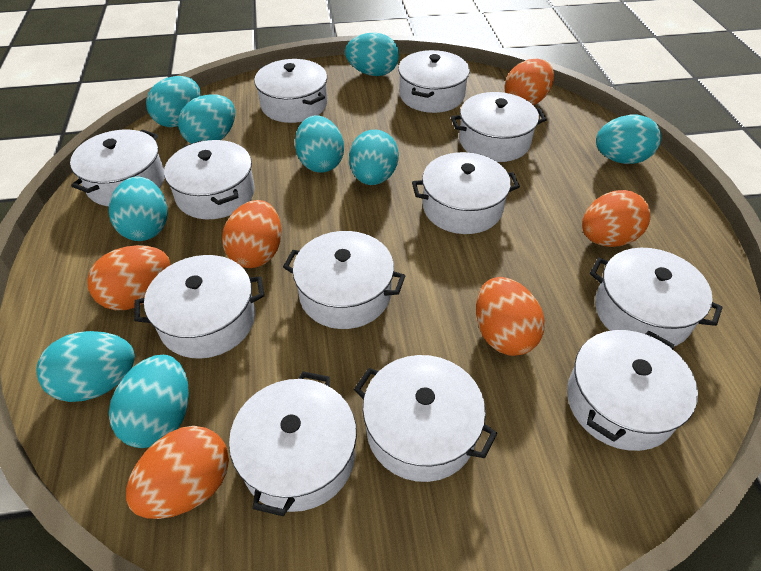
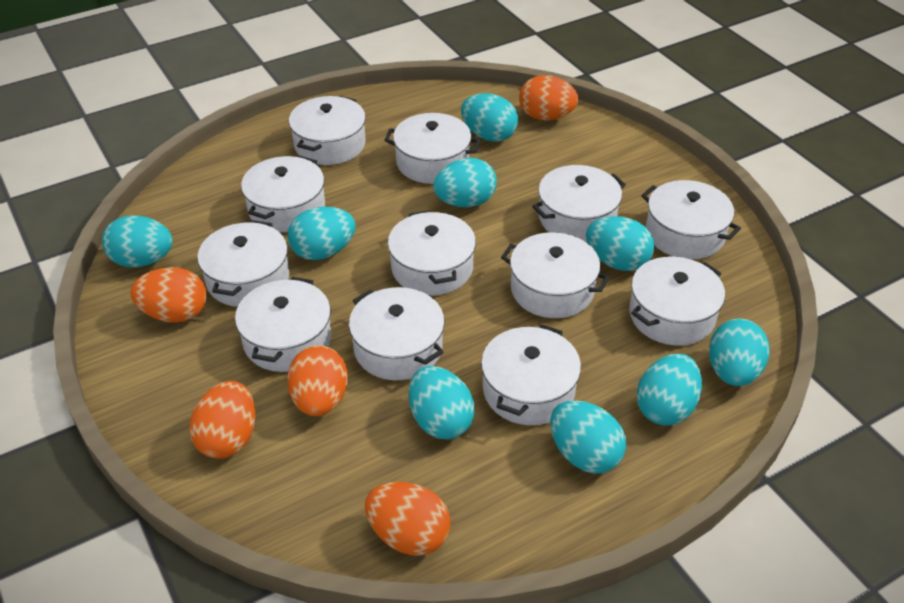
orange egg: 6 -> 5

